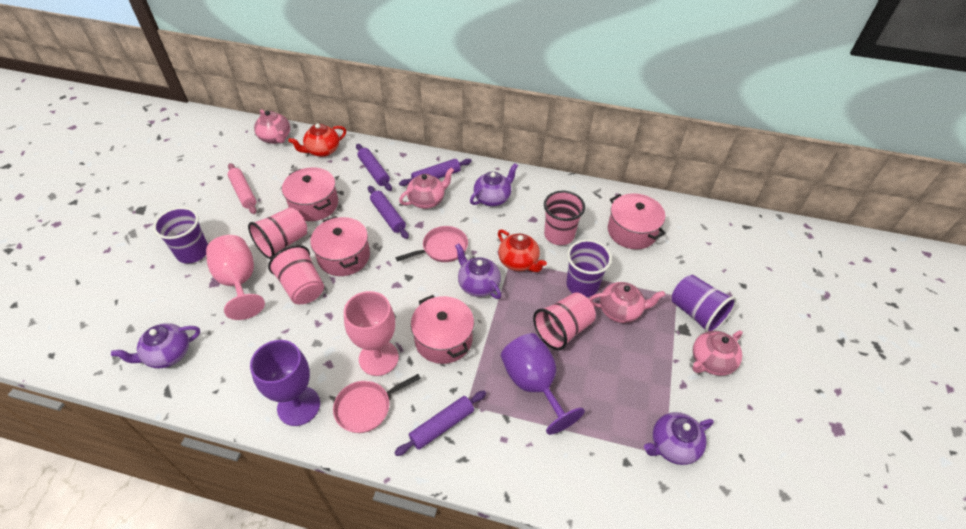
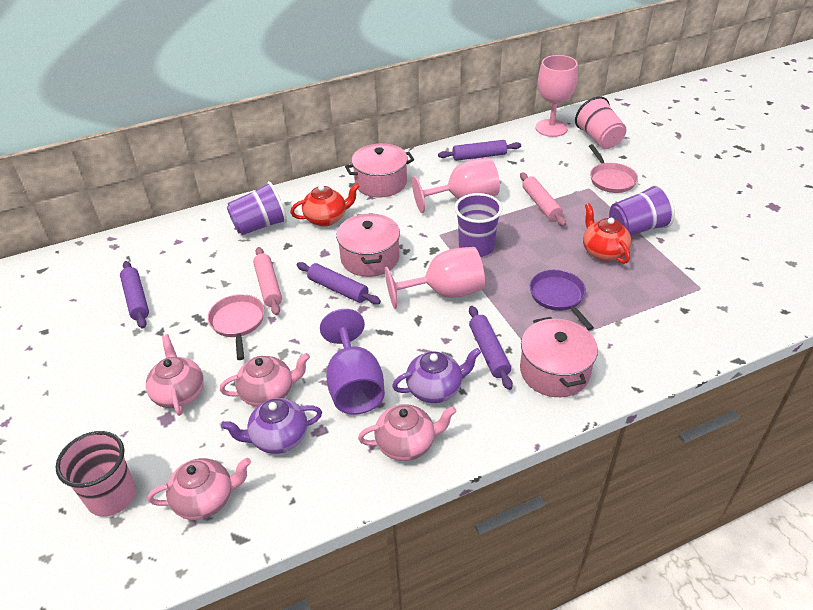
pink cup: 4 -> 2
pink goblet: 2 -> 3
pink pot: 4 -> 3
pink rolling pin: 1 -> 2
purple goblet: 2 -> 1
purple pan: 0 -> 1
purple teapot: 4 -> 2

